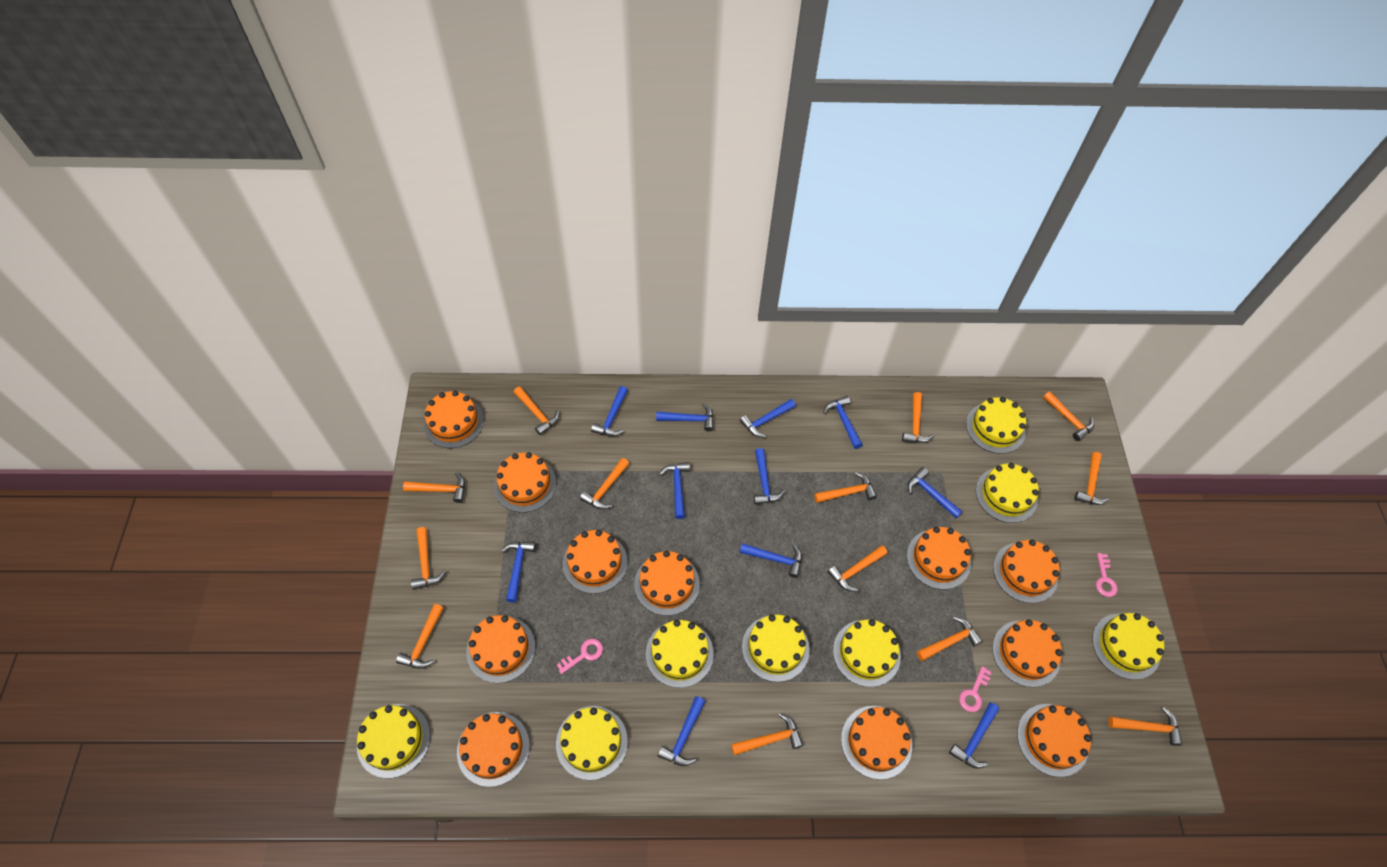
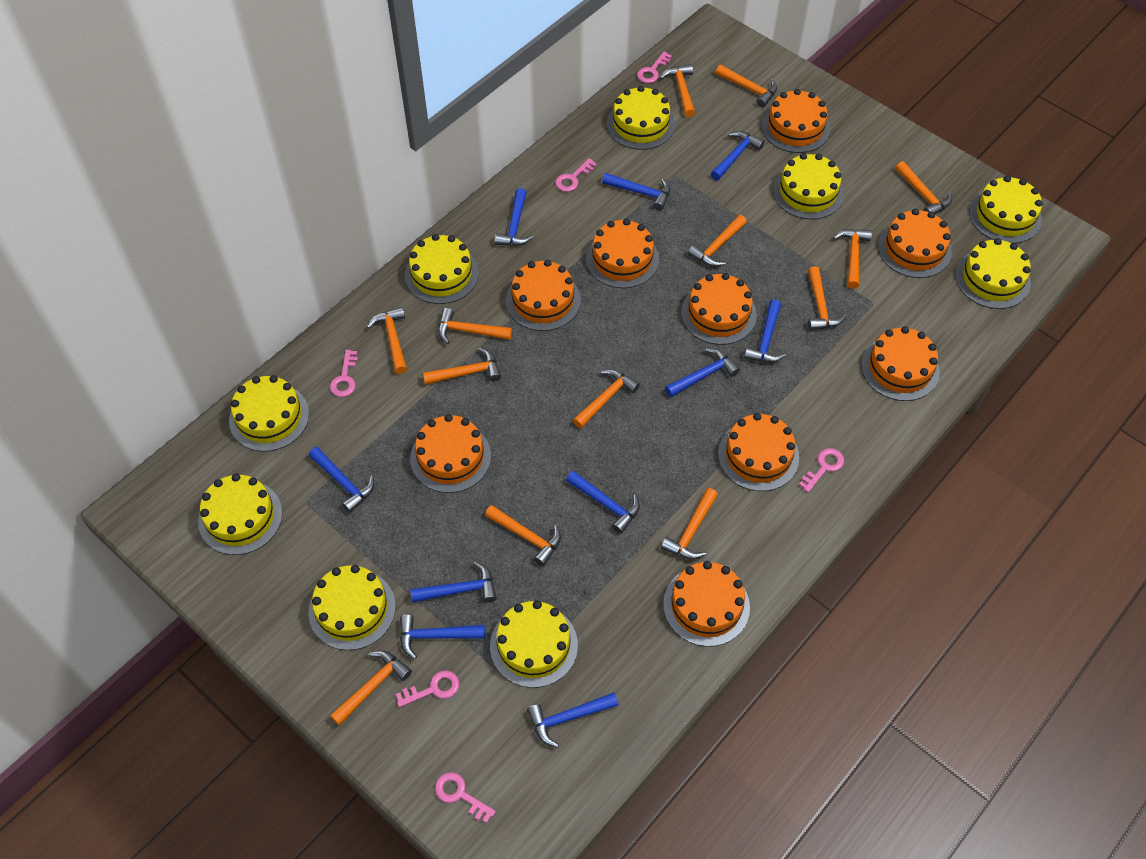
blue hammer: 11 -> 10
orange cake: 11 -> 9
pink key: 3 -> 6
yellow cake: 8 -> 9

